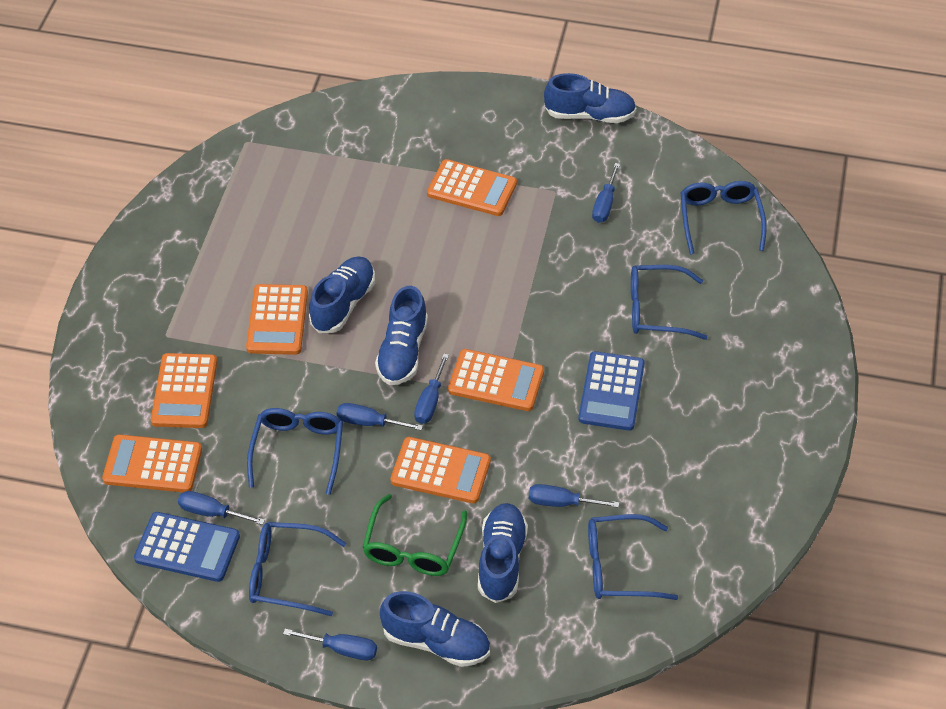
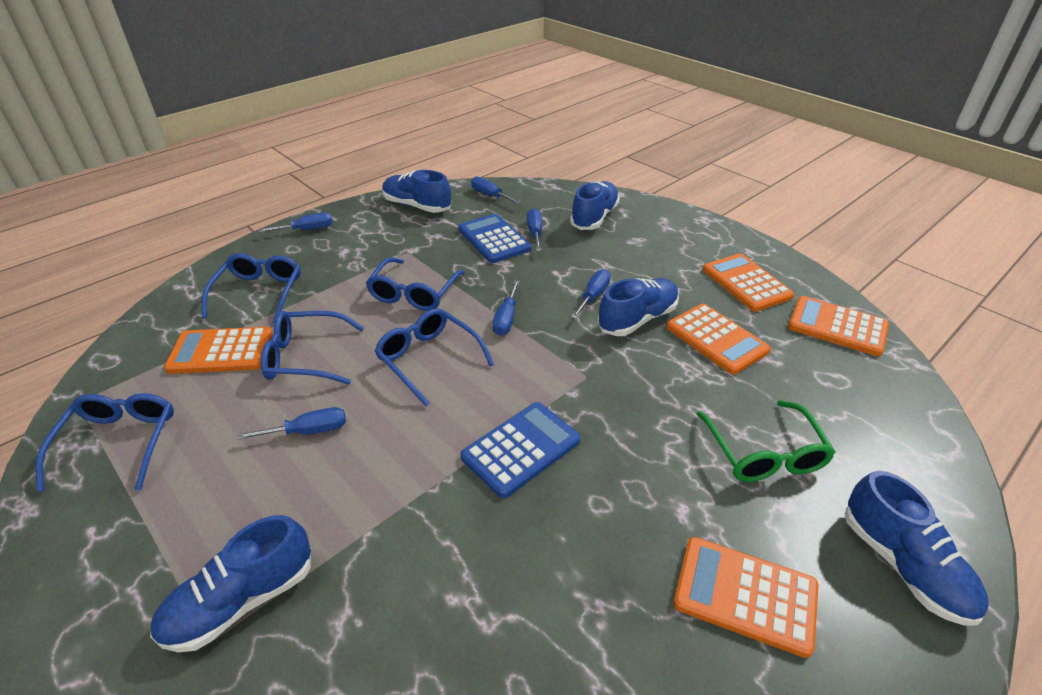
orange calculator: 6 -> 5

